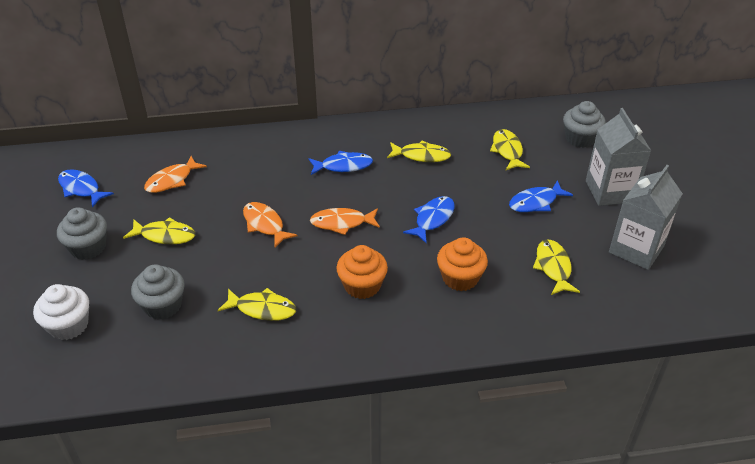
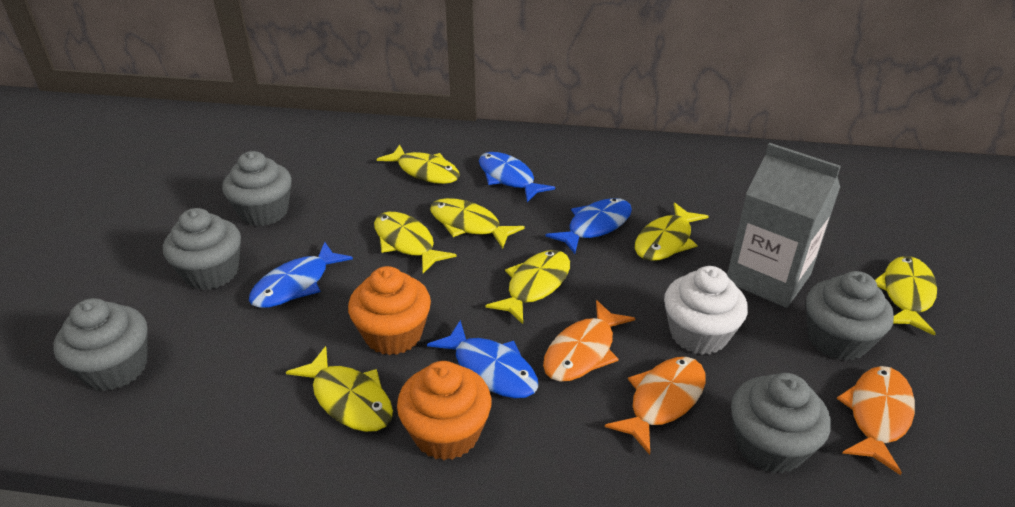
grey carton: 2 -> 1
grey cupcake: 3 -> 5
yellow fish: 5 -> 7

